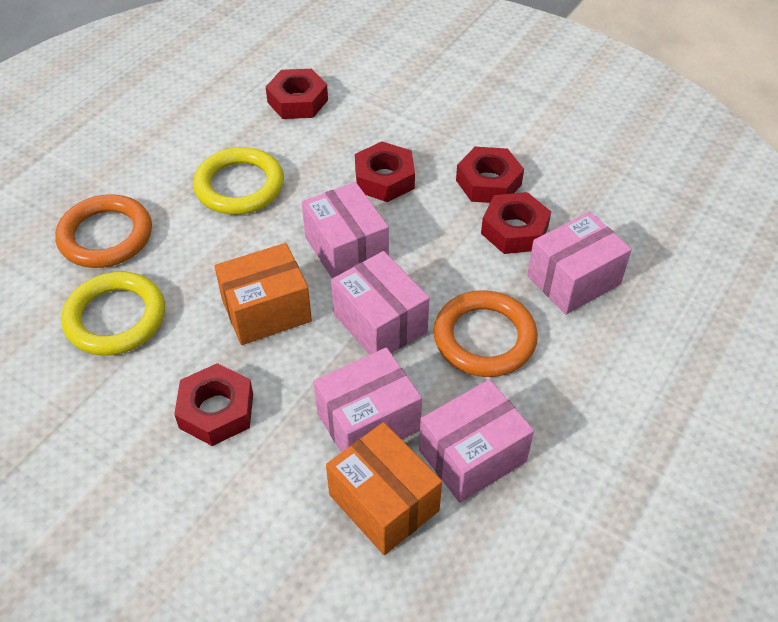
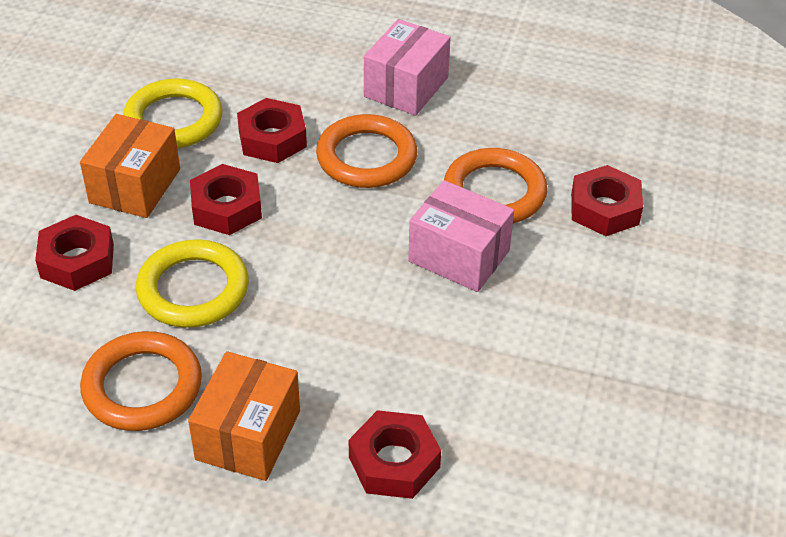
orange ring: 2 -> 3
pink box: 5 -> 2

